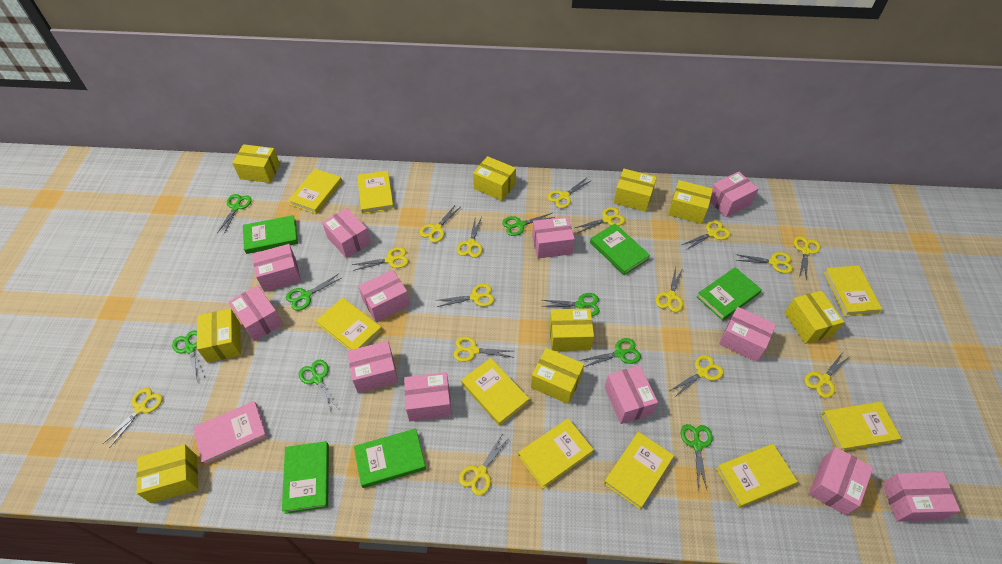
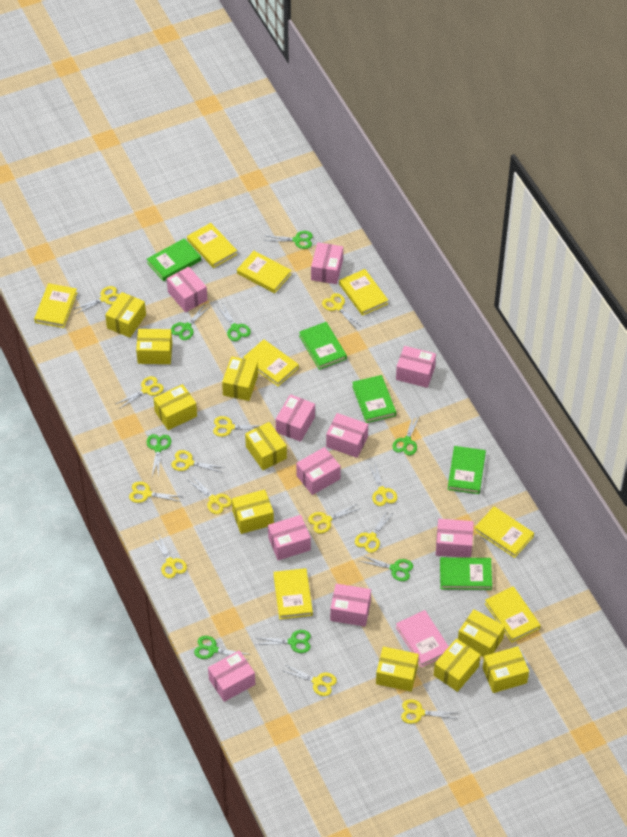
pink box: 12 -> 10
yellow book: 9 -> 8
yellow box: 9 -> 10
yellow scissors: 15 -> 13

